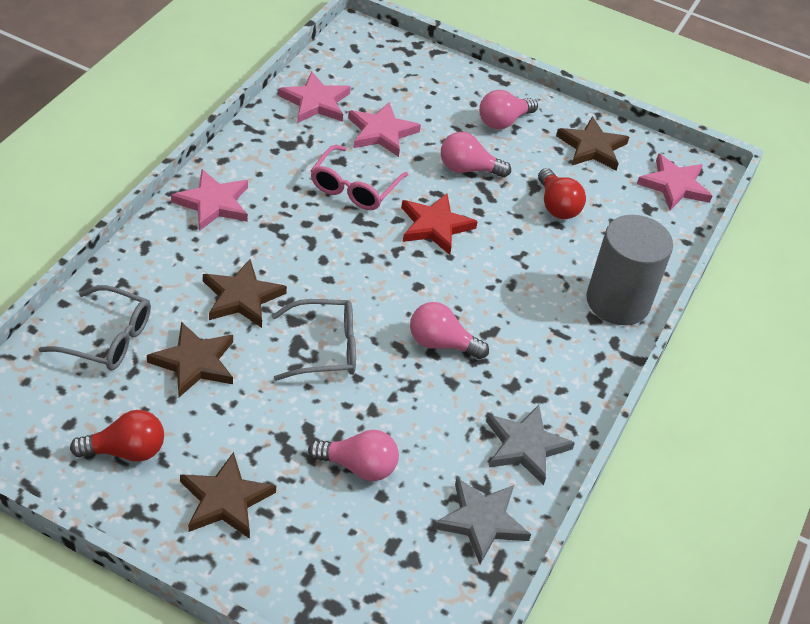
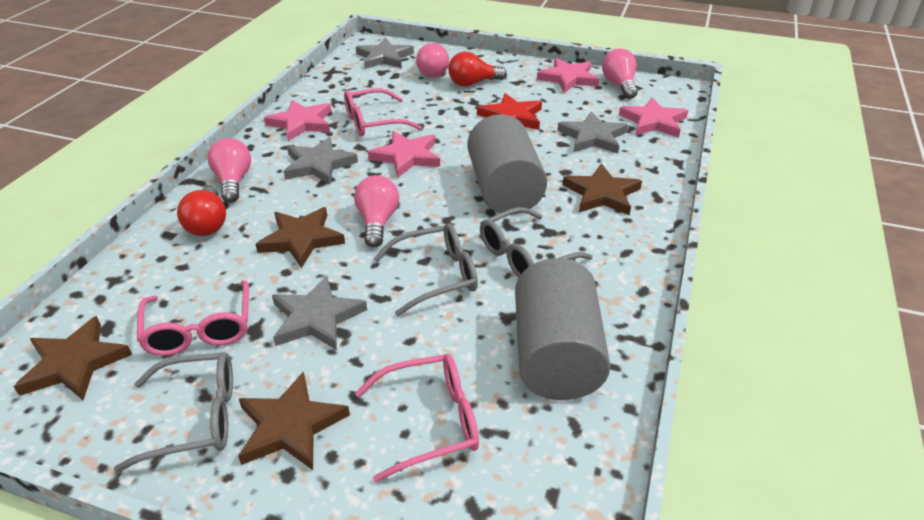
grey cylinder: 1 -> 2
grey glasses: 2 -> 3
grey star: 2 -> 4
pink glasses: 1 -> 3

